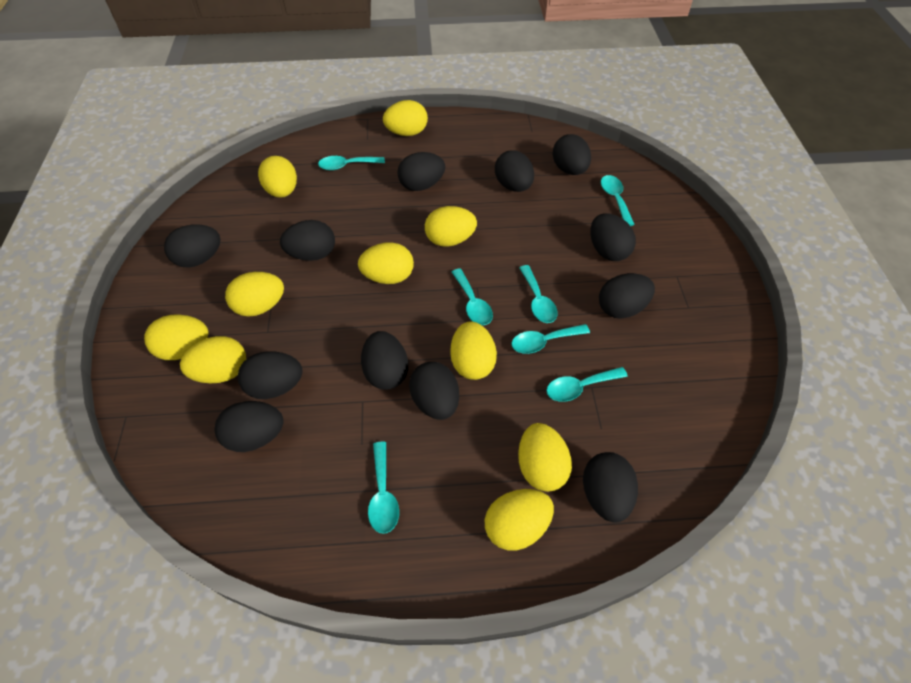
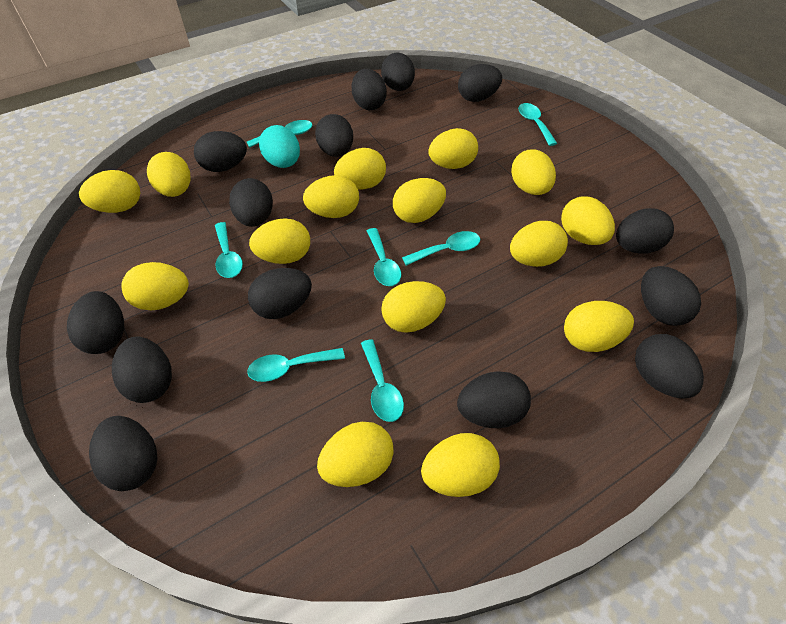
black egg: 12 -> 14
turquoise egg: 0 -> 1
yellow egg: 10 -> 15

